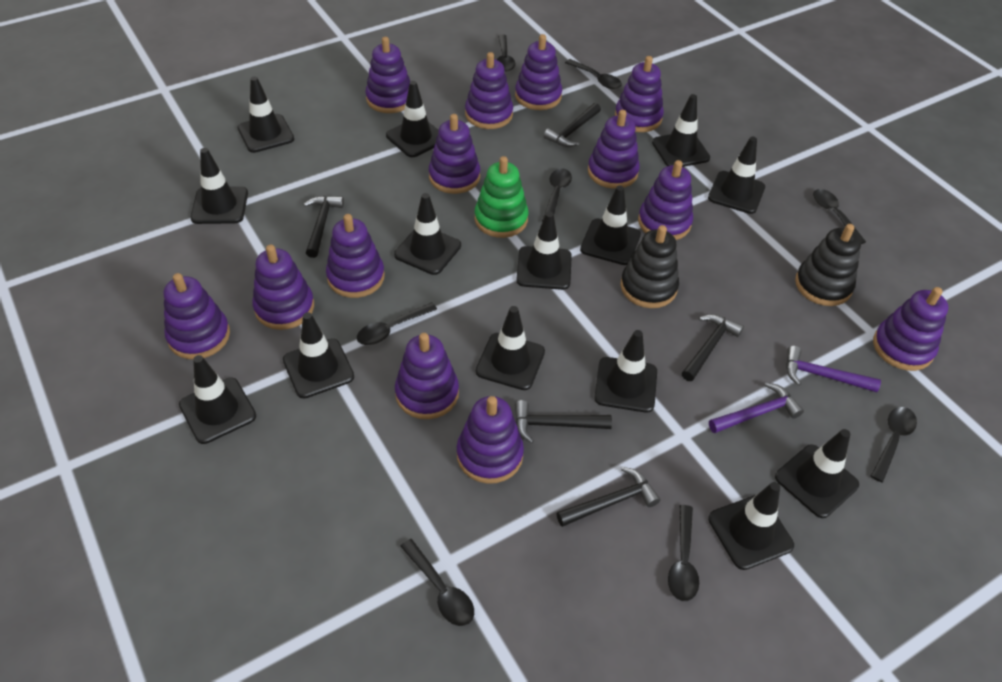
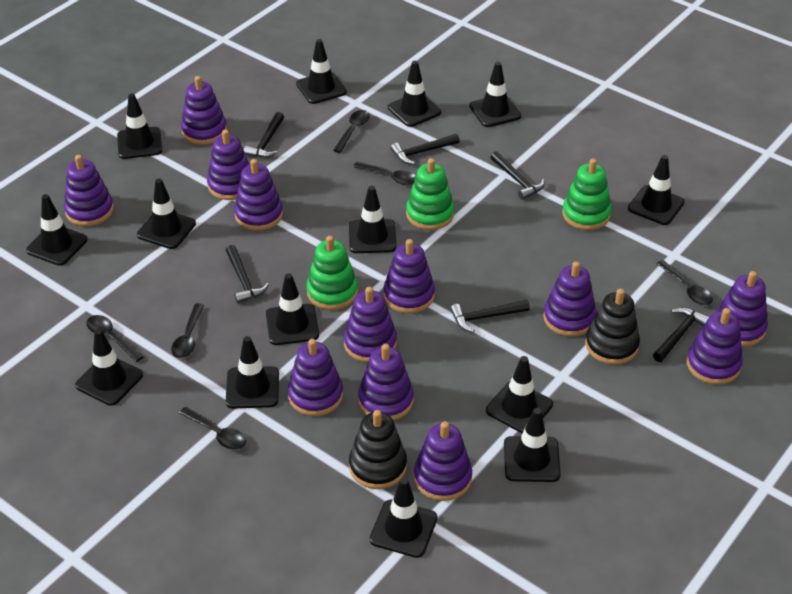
black hammer: 5 -> 6
black spoon: 8 -> 6
green stacking toy: 1 -> 3
purple hammer: 2 -> 0
purple stacking toy: 13 -> 12

